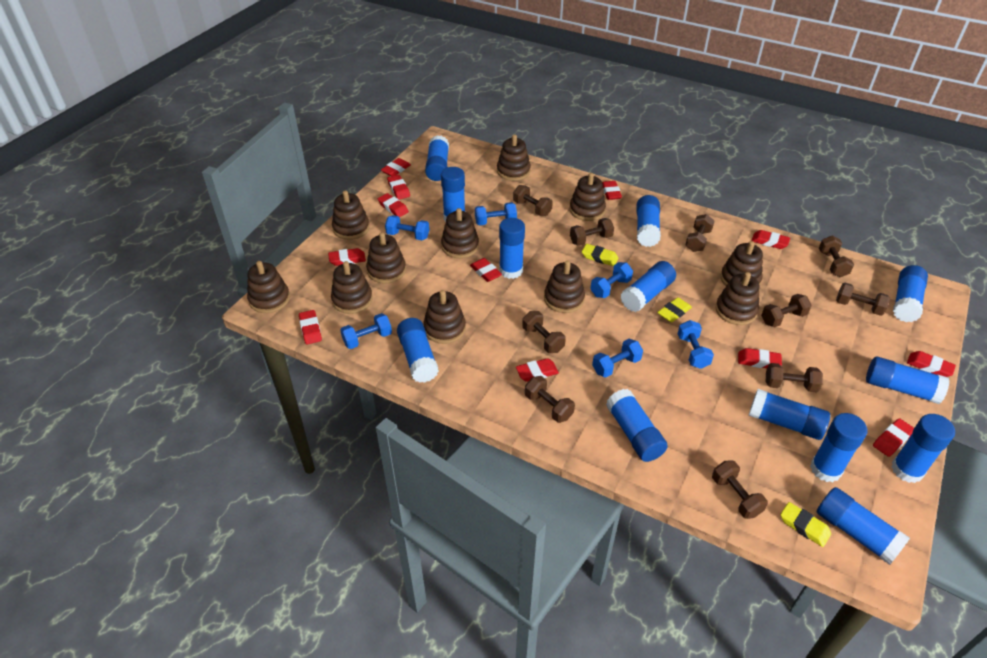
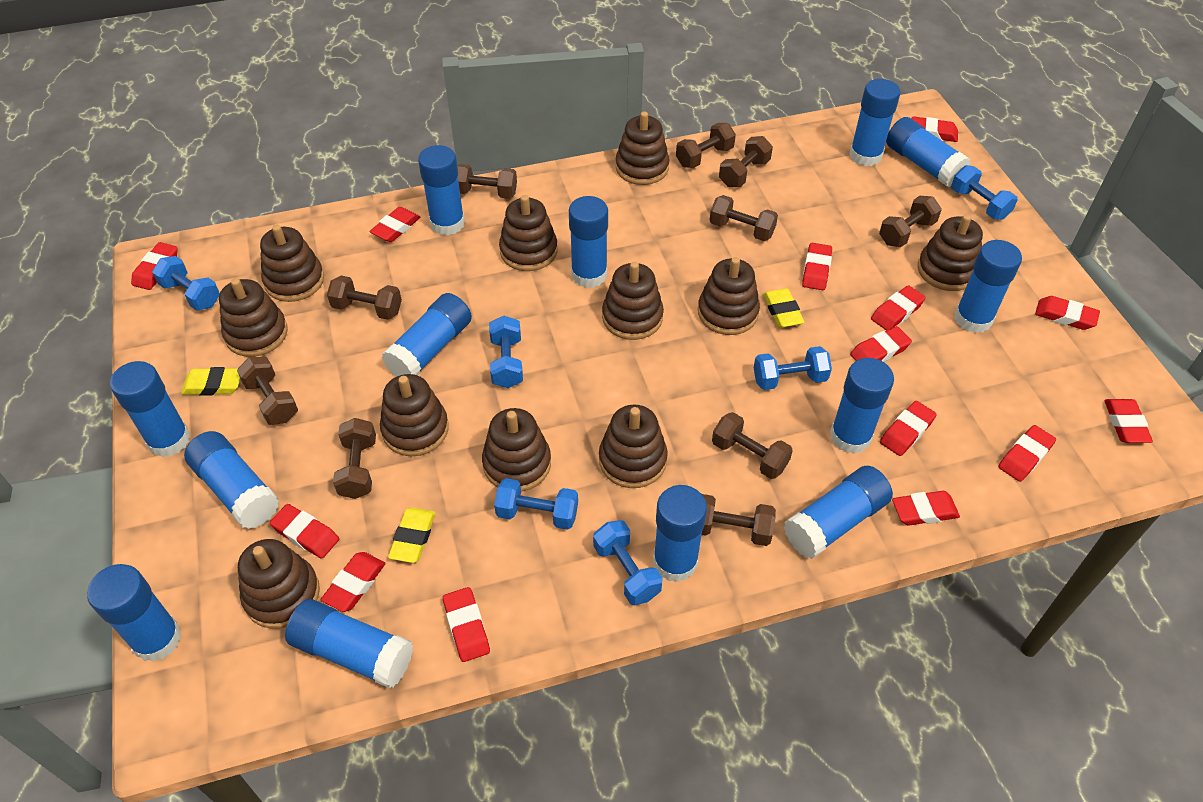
red eraser: 12 -> 14

